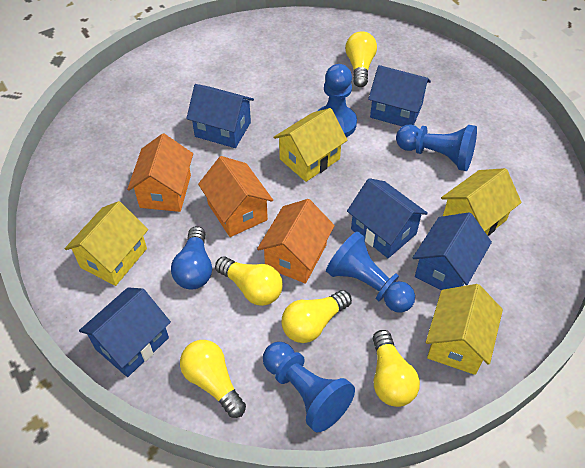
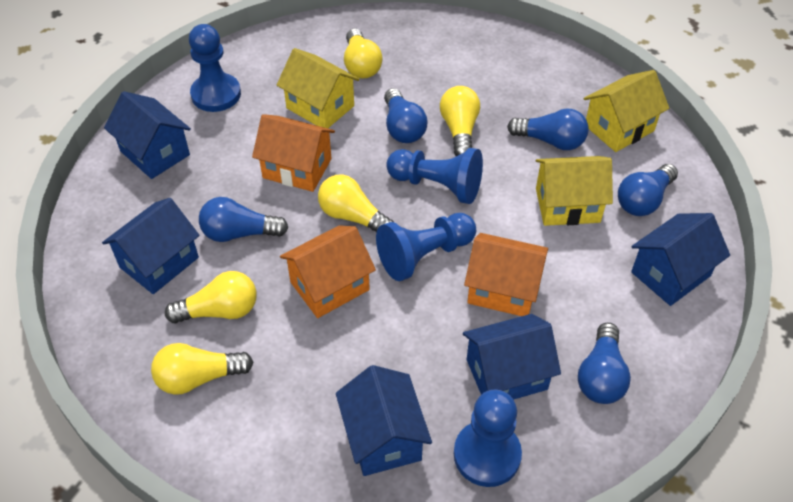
blue light bulb: 1 -> 5
yellow house: 4 -> 3

